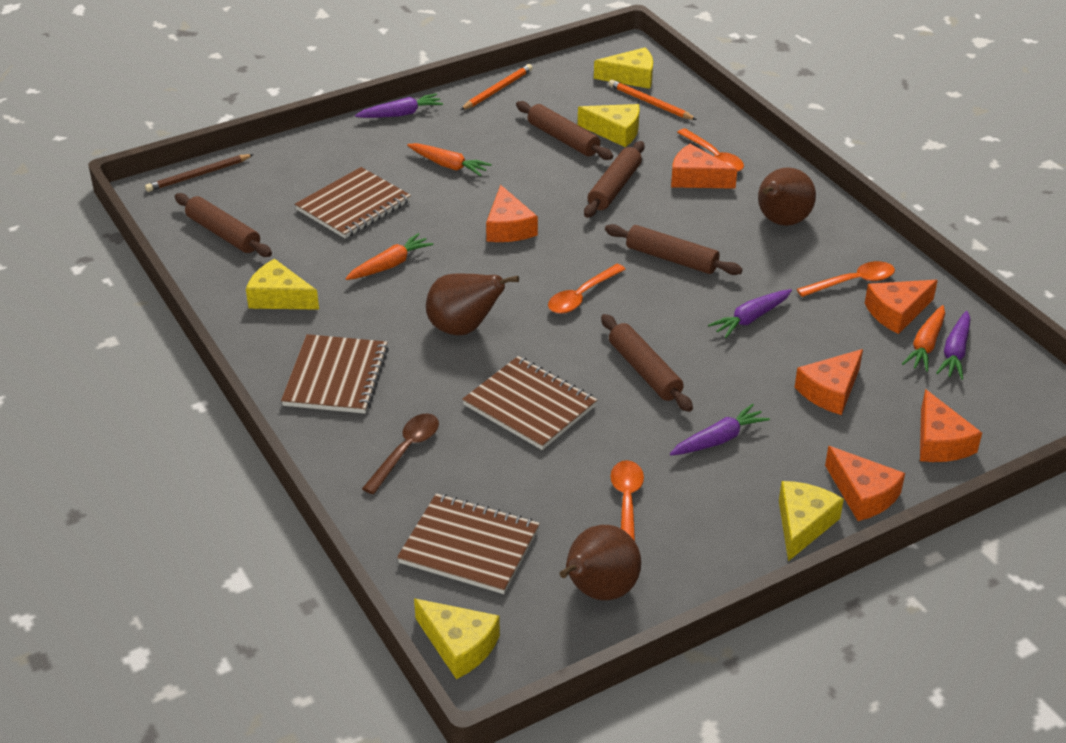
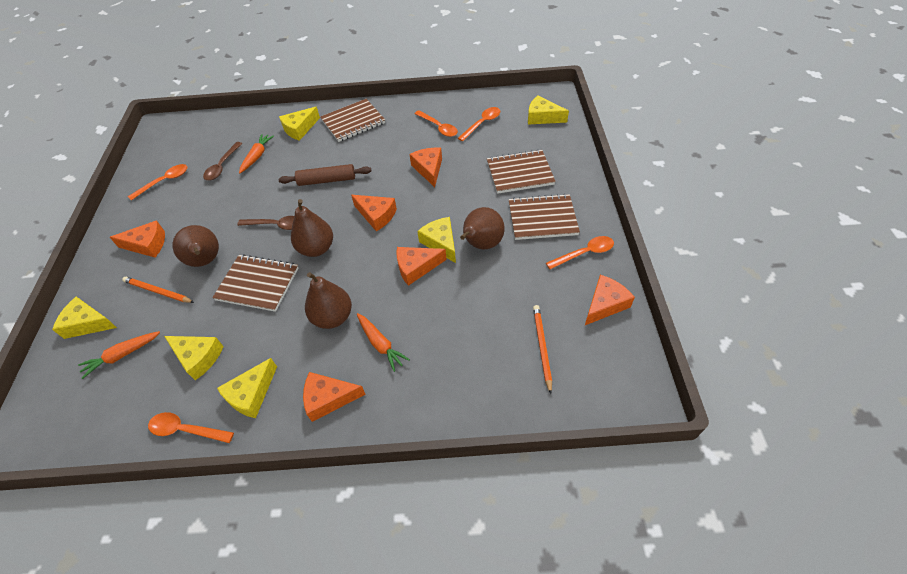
brown pear: 3 -> 4
brown pencil: 1 -> 0
brown rolling pin: 5 -> 1
brown spoon: 1 -> 2
orange spoon: 4 -> 5
purple carrot: 4 -> 0
yellow cheese: 5 -> 6

